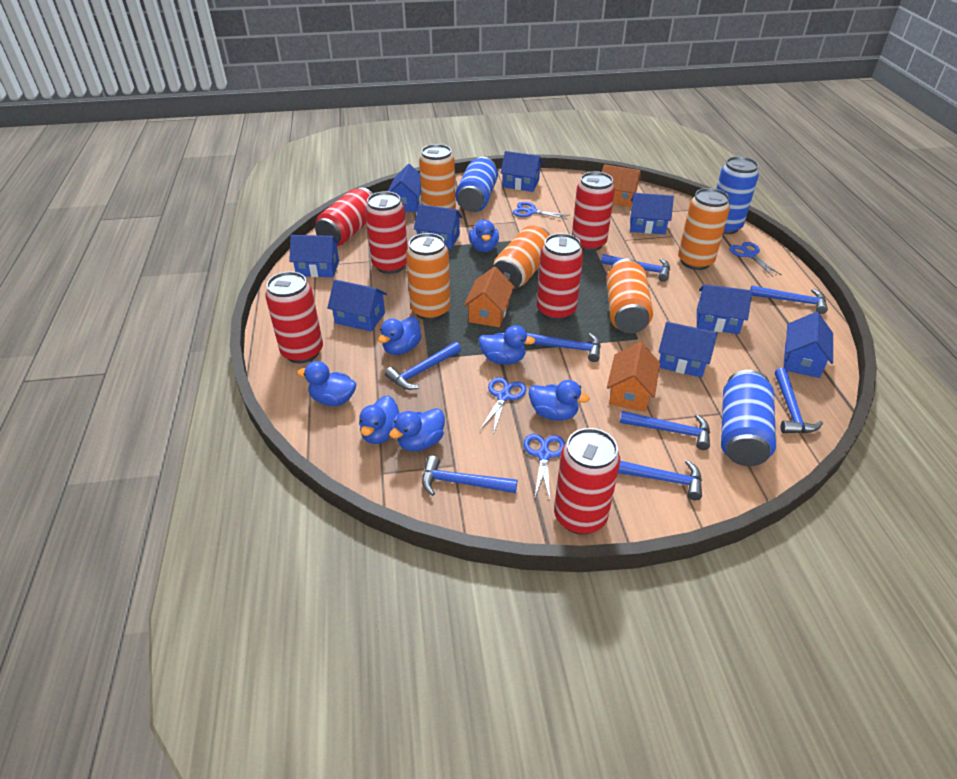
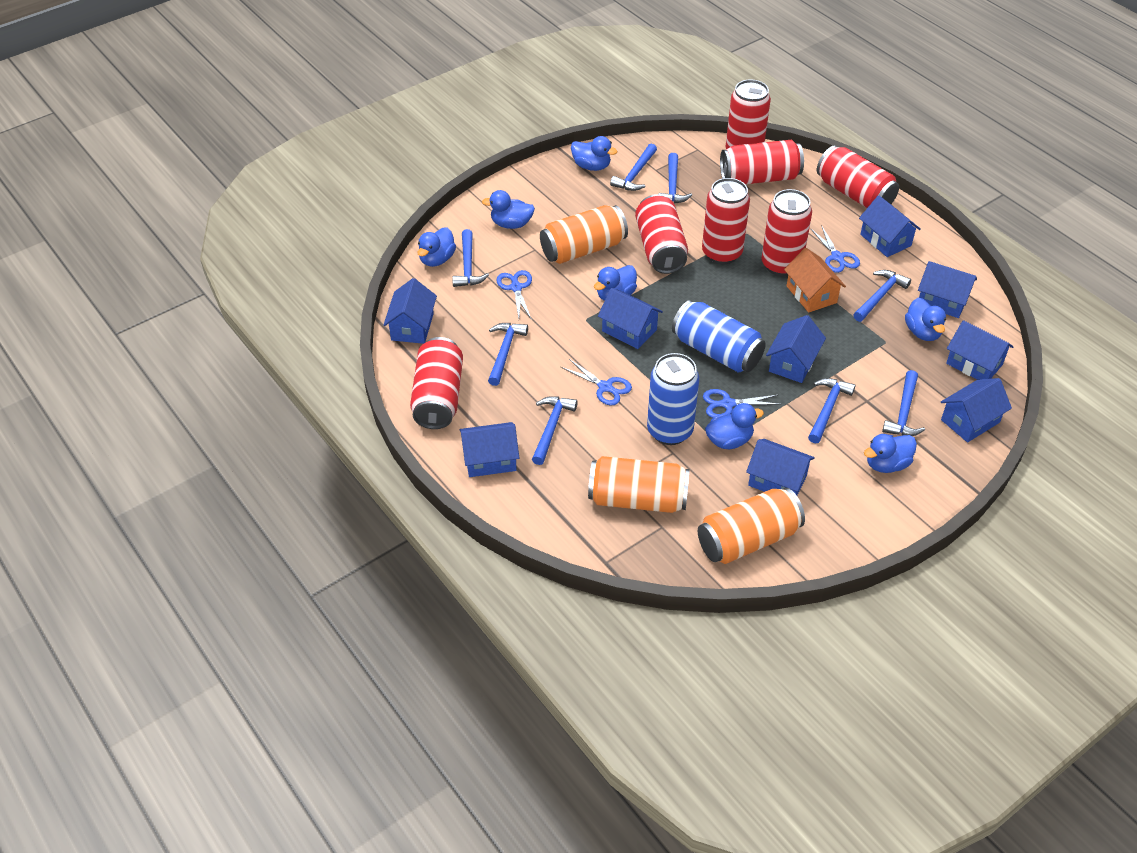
blue can: 3 -> 2
orange can: 5 -> 3
orange house: 3 -> 1
red can: 6 -> 7

